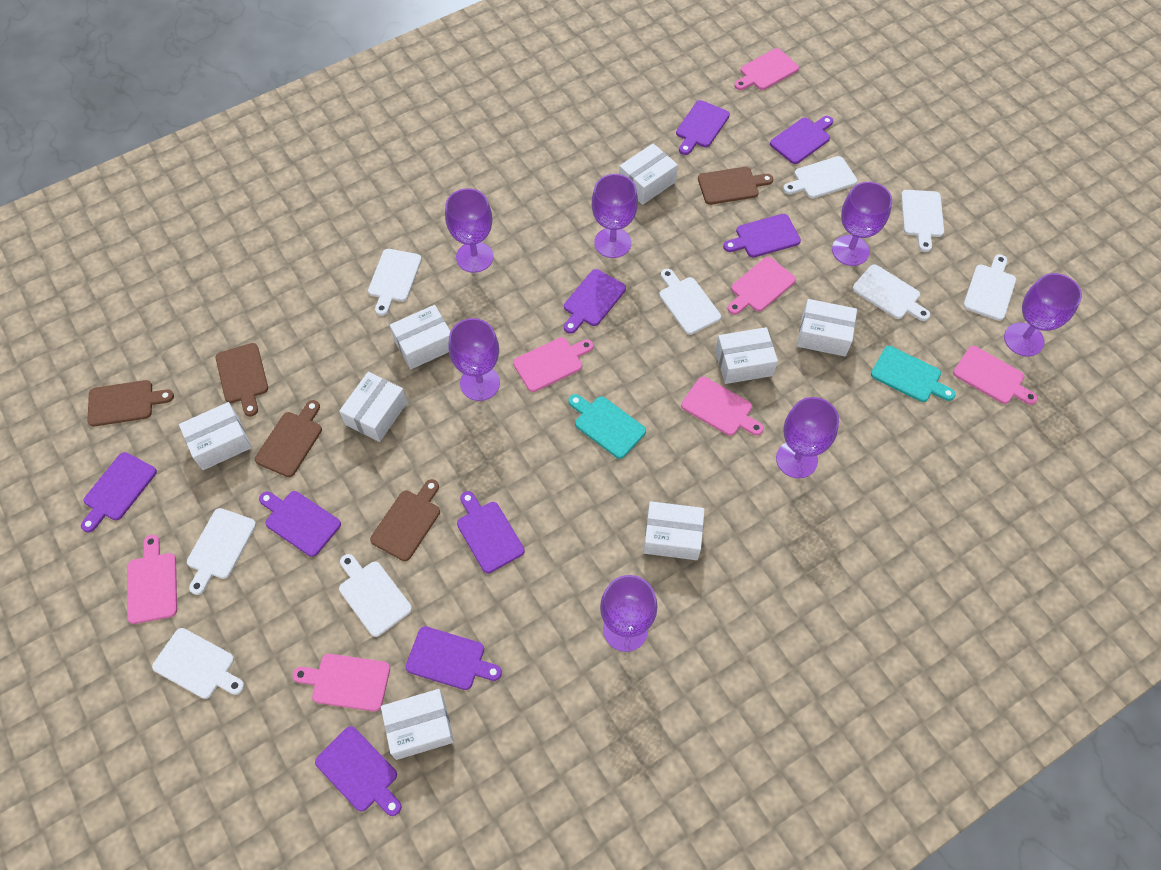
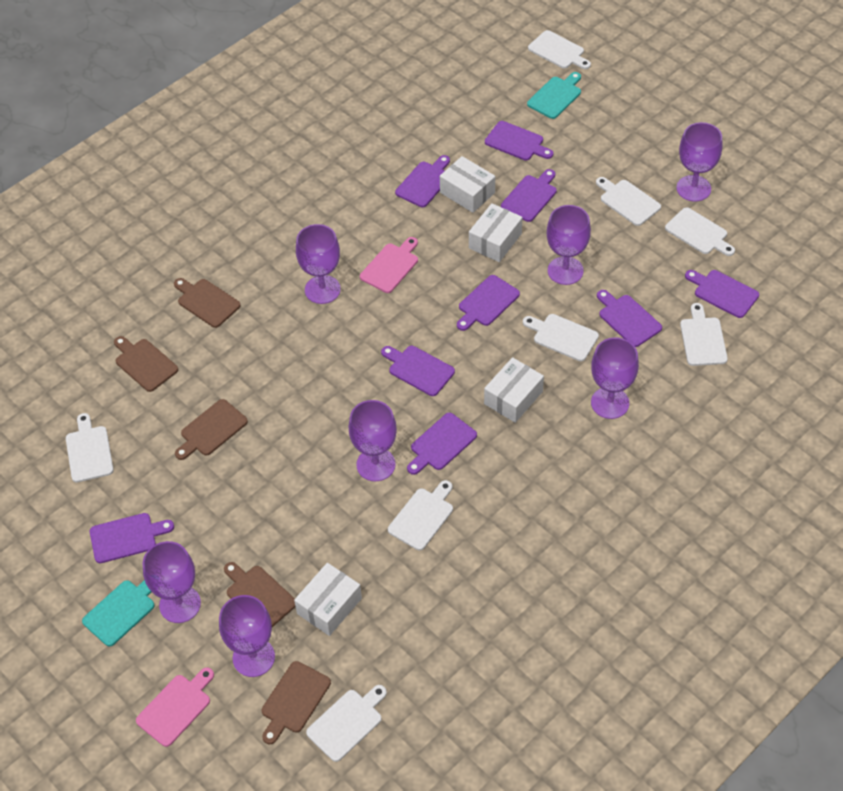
pink cutting board: 7 -> 2
white box: 8 -> 4
white cutting board: 9 -> 8

